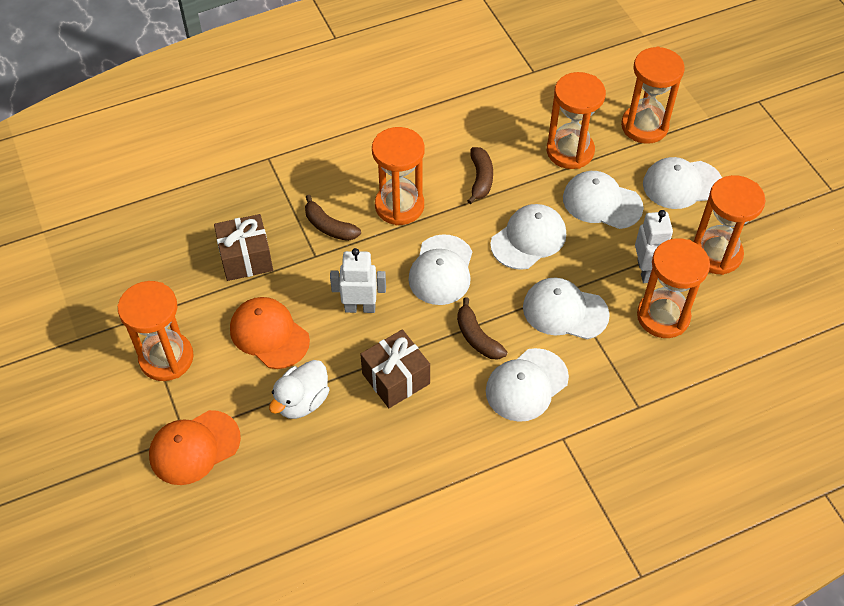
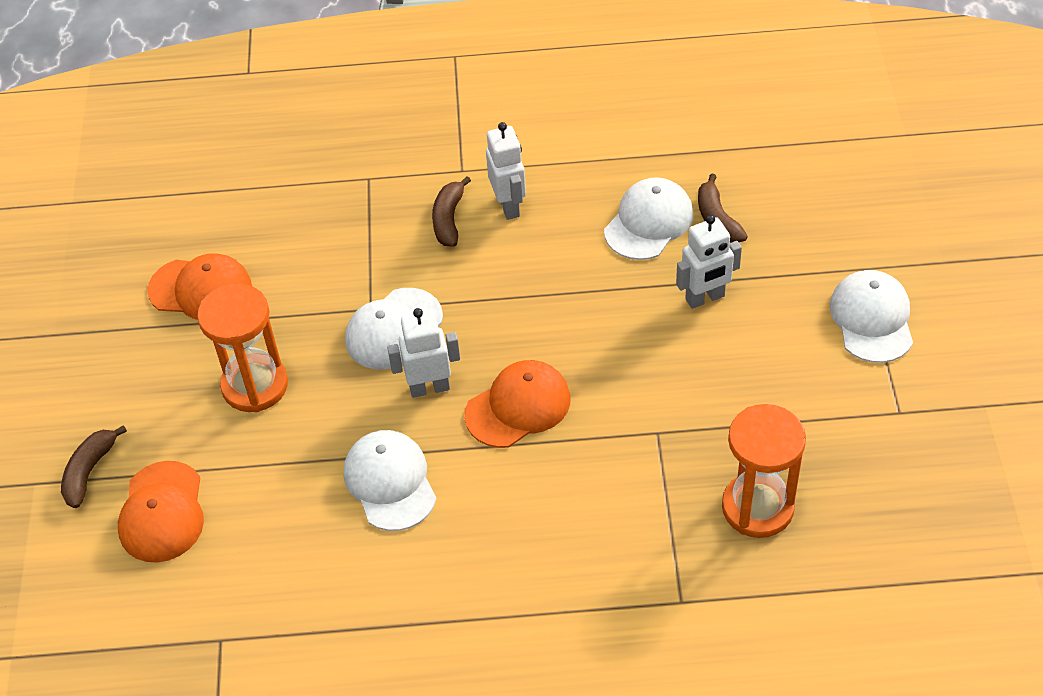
brown gift: 2 -> 0
orange cap: 2 -> 3
orange hourglass: 6 -> 2
white cap: 6 -> 4
white duck: 1 -> 0
white robot: 2 -> 3

